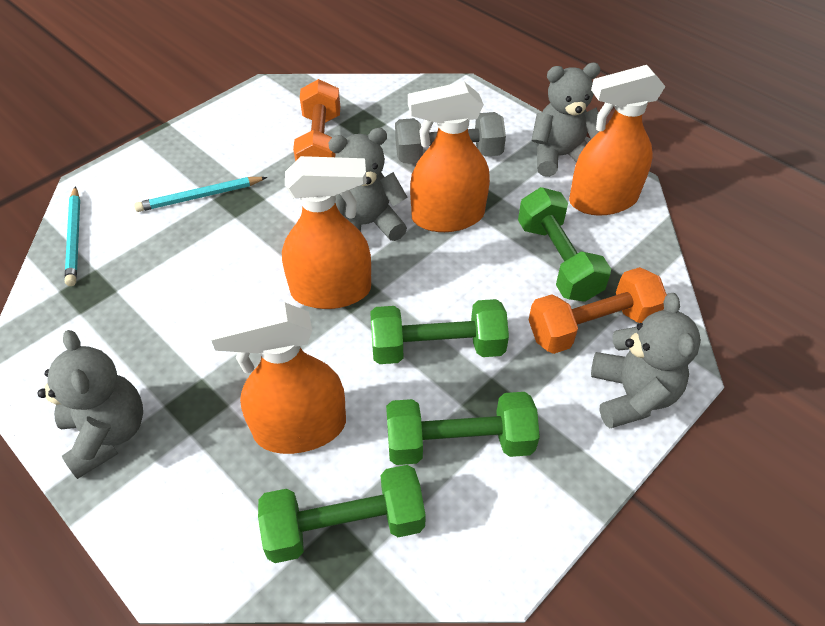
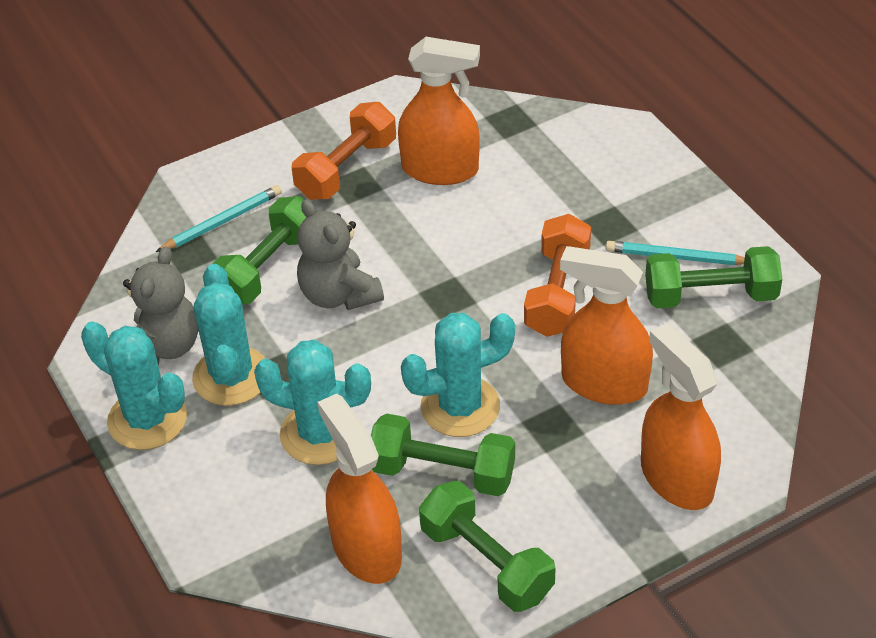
grey dumbbell: 1 -> 0
grey teddy bear: 4 -> 2
turquoise cactus: 0 -> 4

